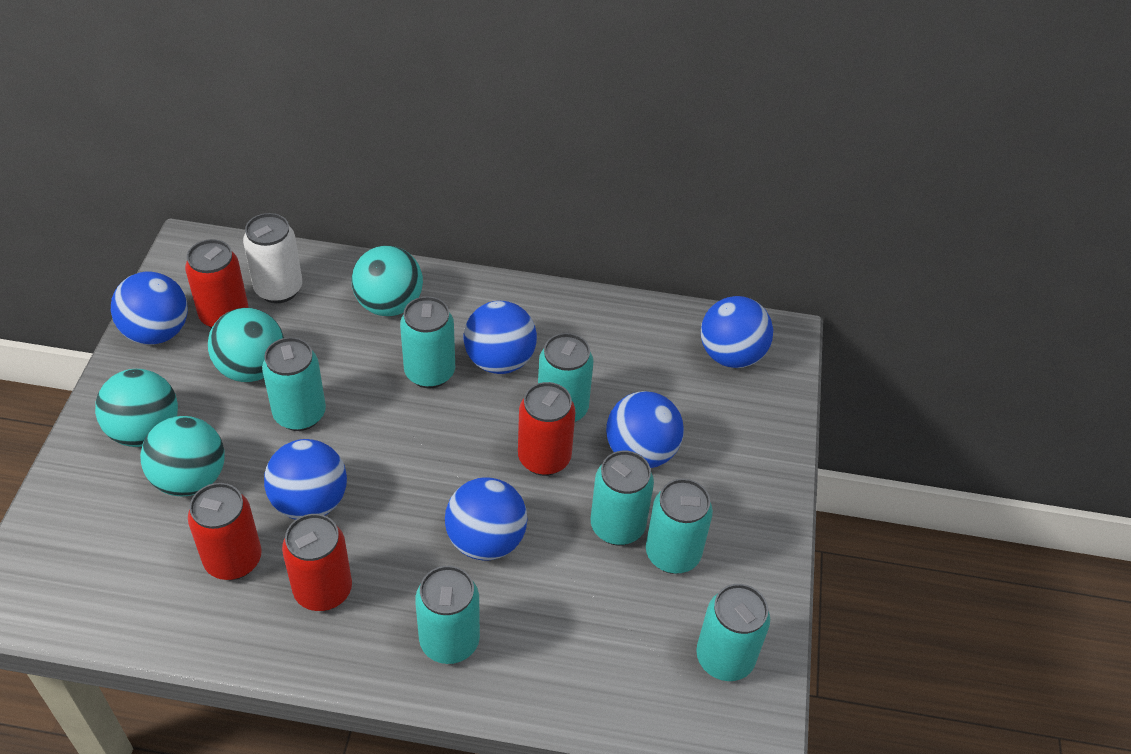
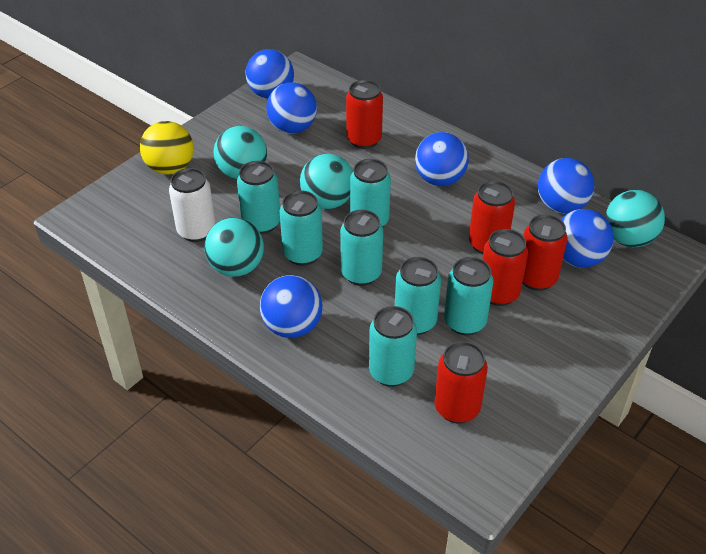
red can: 4 -> 5
yellow ball: 0 -> 1

